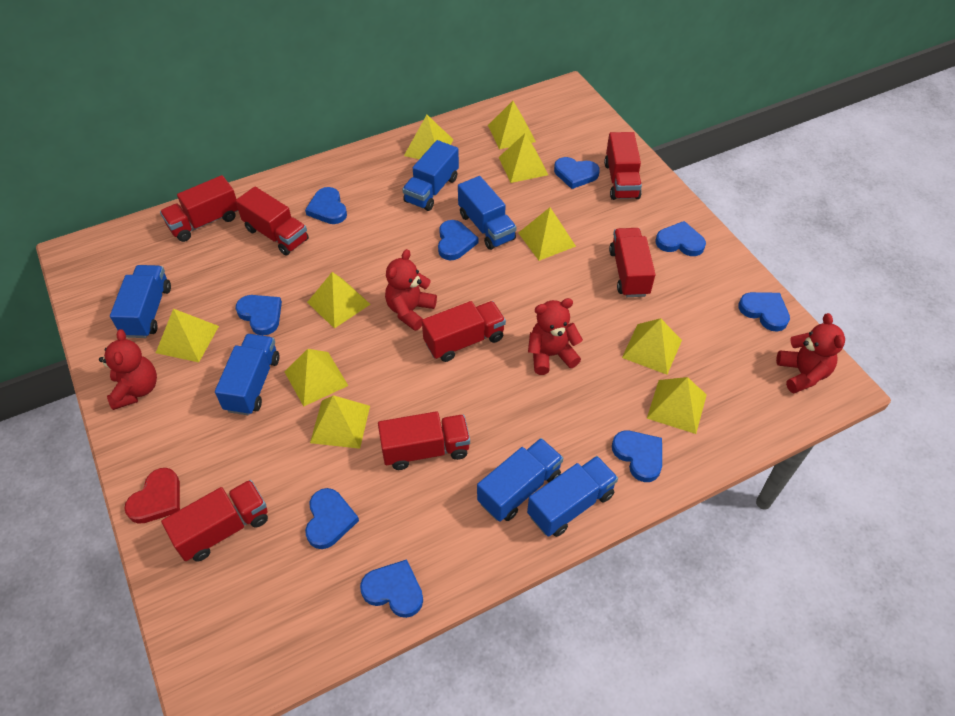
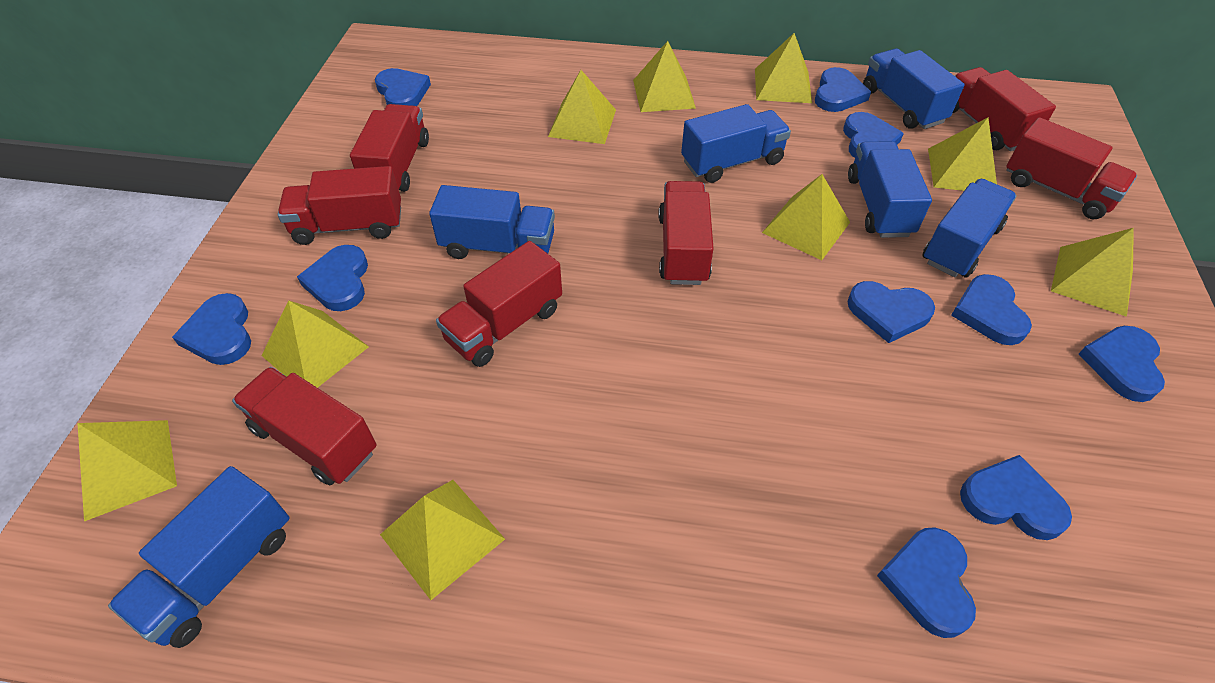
blue heart: 9 -> 10
red heart: 1 -> 0
red teddy bear: 4 -> 0
yellow pyramid: 10 -> 9

